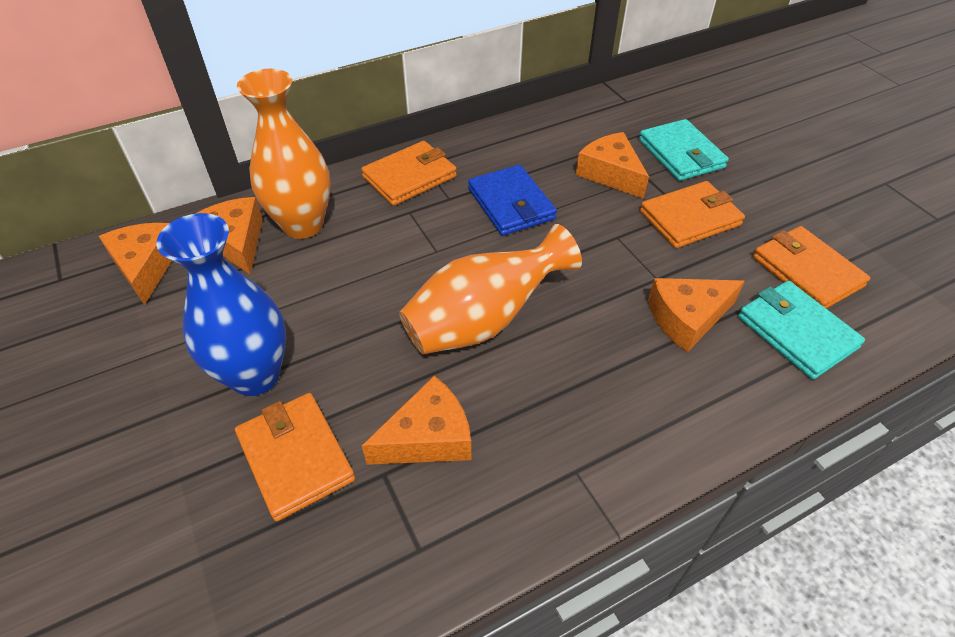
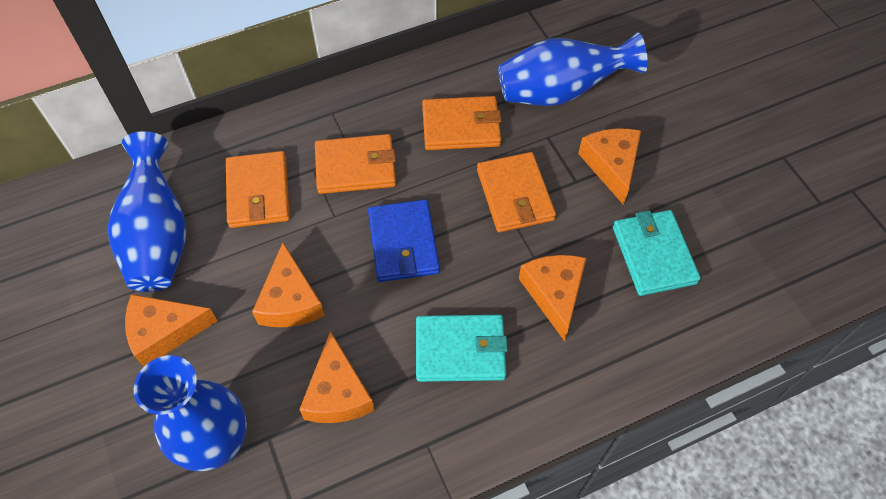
blue vase: 1 -> 3
orange vase: 2 -> 0

